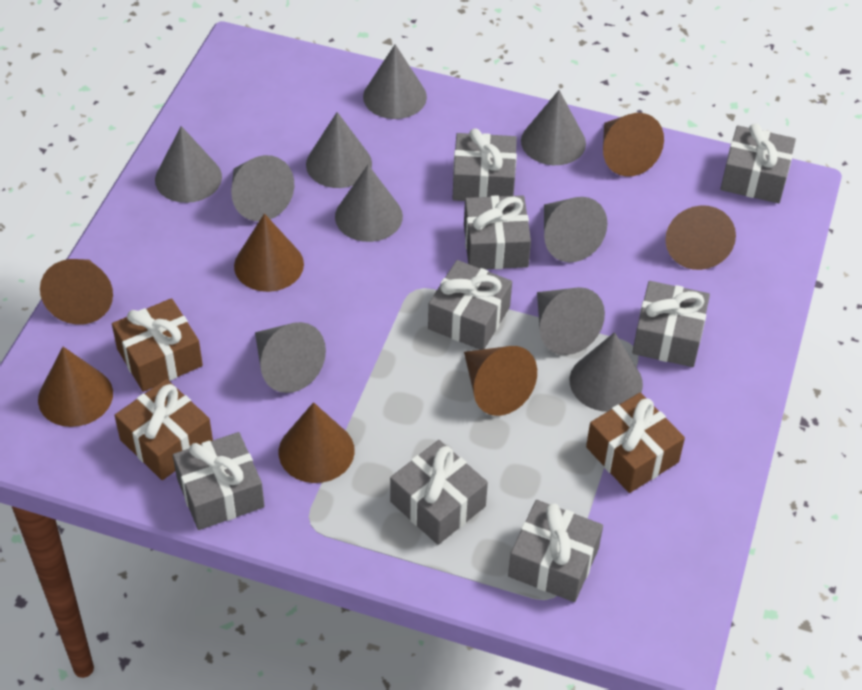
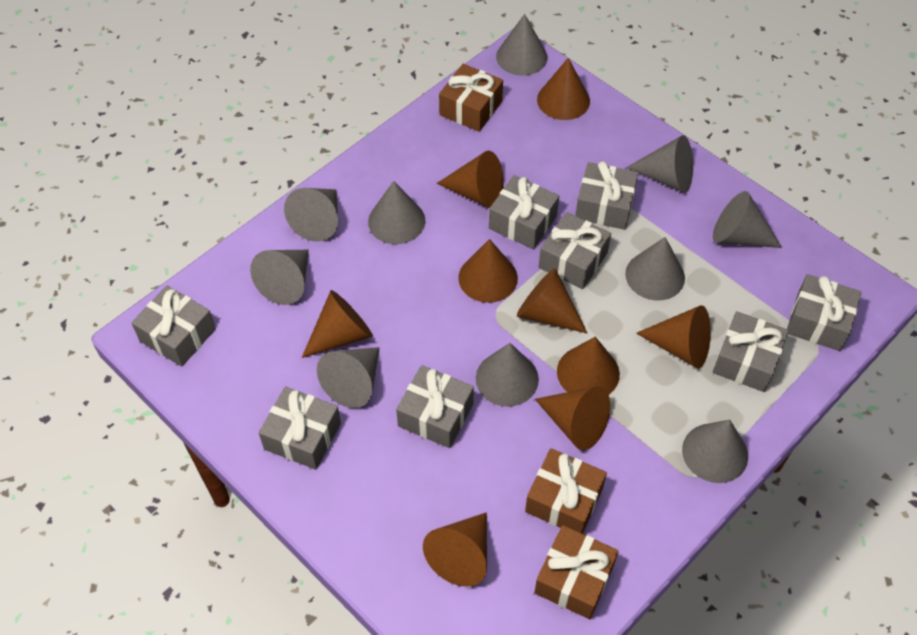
brown cone: 7 -> 9

